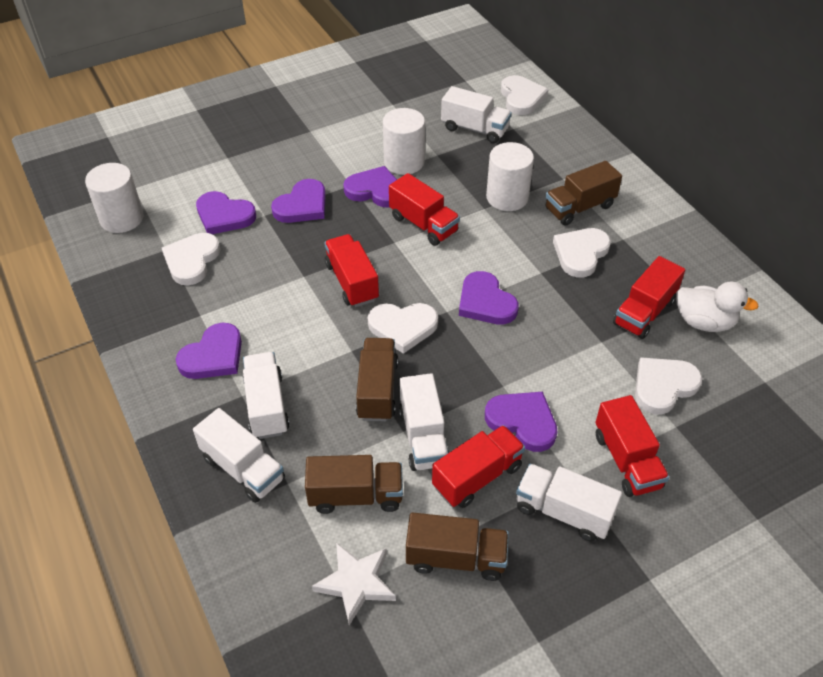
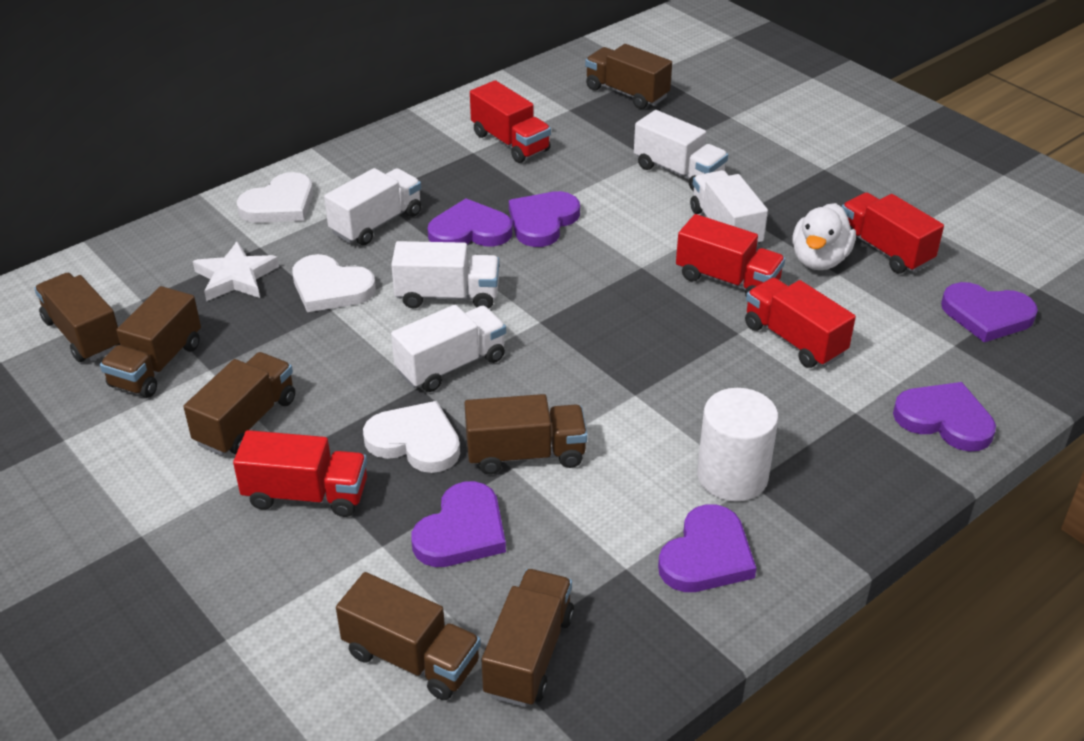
brown truck: 4 -> 7
white cylinder: 3 -> 1
white heart: 5 -> 3

